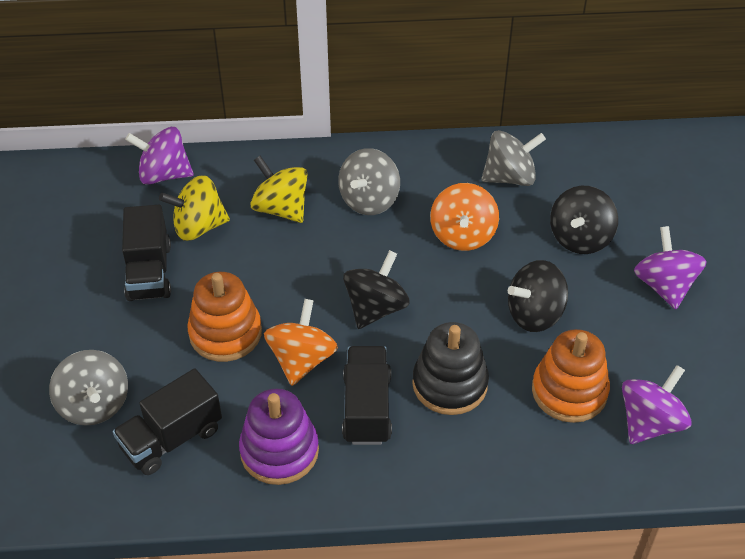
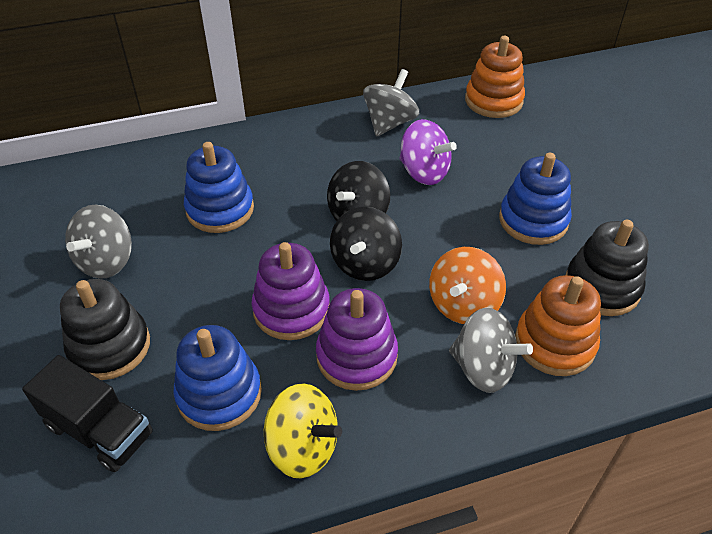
black spinning top: 3 -> 2
black stacking toy: 1 -> 2
black truck: 3 -> 1
blue stacking toy: 0 -> 3
orange spinning top: 2 -> 1
purple spinning top: 3 -> 1
purple stacking toy: 1 -> 2
yellow spinning top: 2 -> 1

